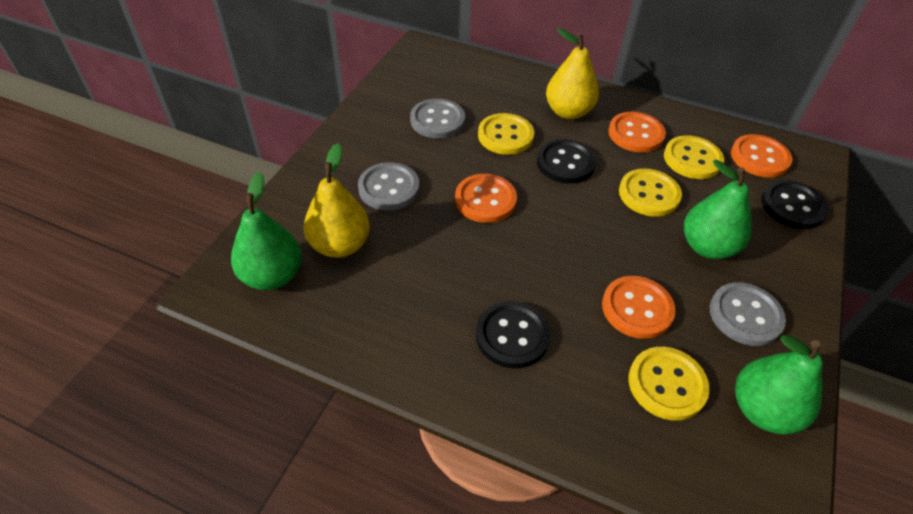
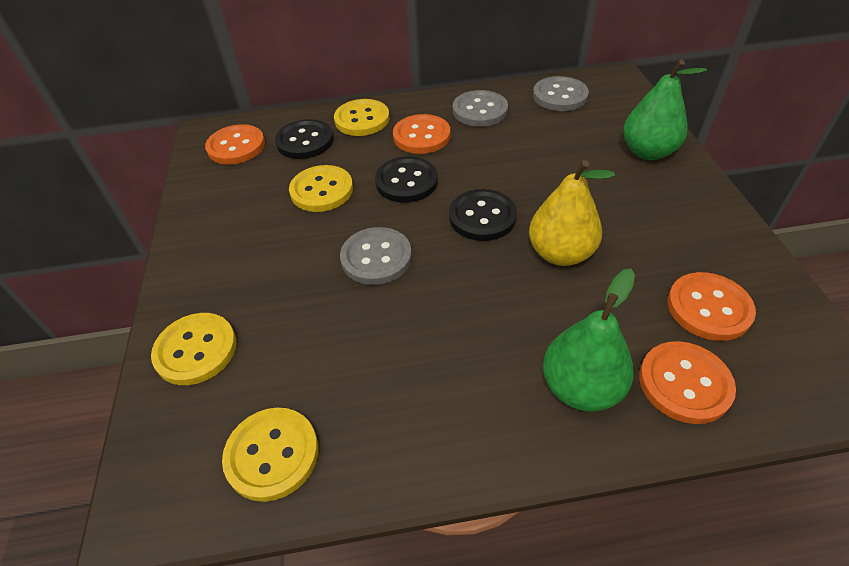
green pear: 3 -> 2
yellow pear: 2 -> 1

